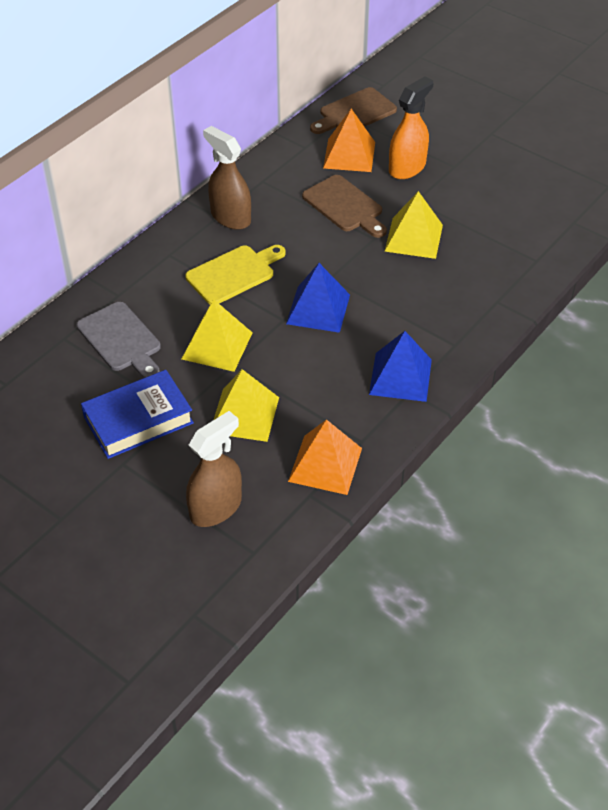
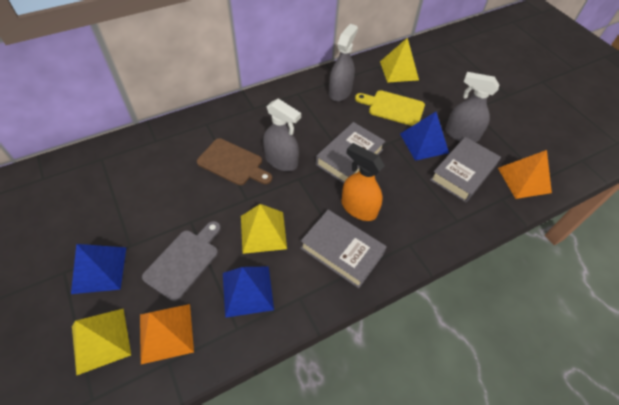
blue book: 1 -> 0
blue pyramid: 2 -> 3
brown cutting board: 2 -> 1
brown spray bottle: 2 -> 0
grey book: 0 -> 3
grey spray bottle: 0 -> 3

